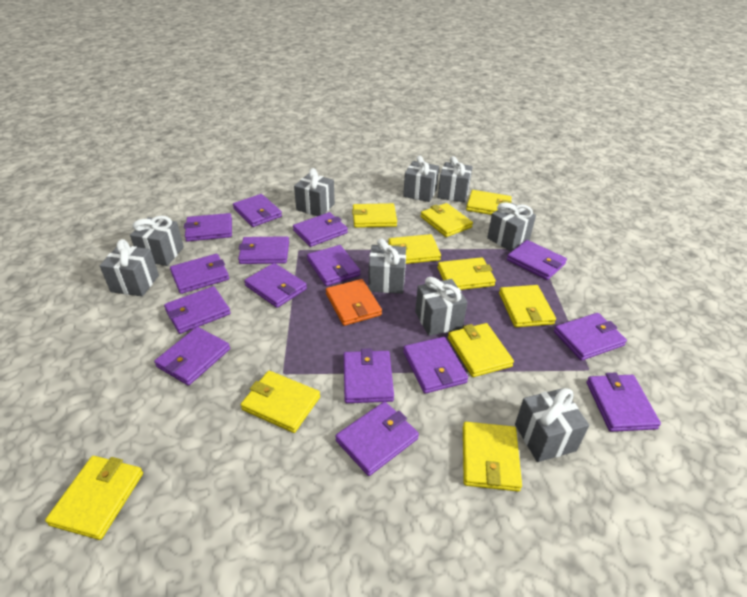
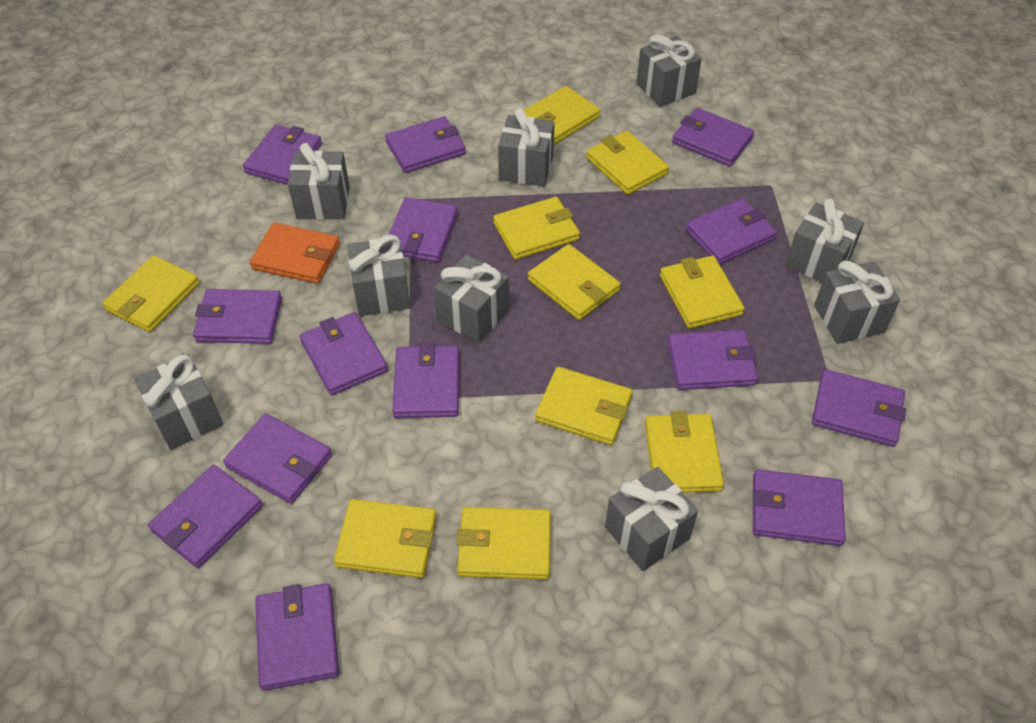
purple wallet: 15 -> 14

